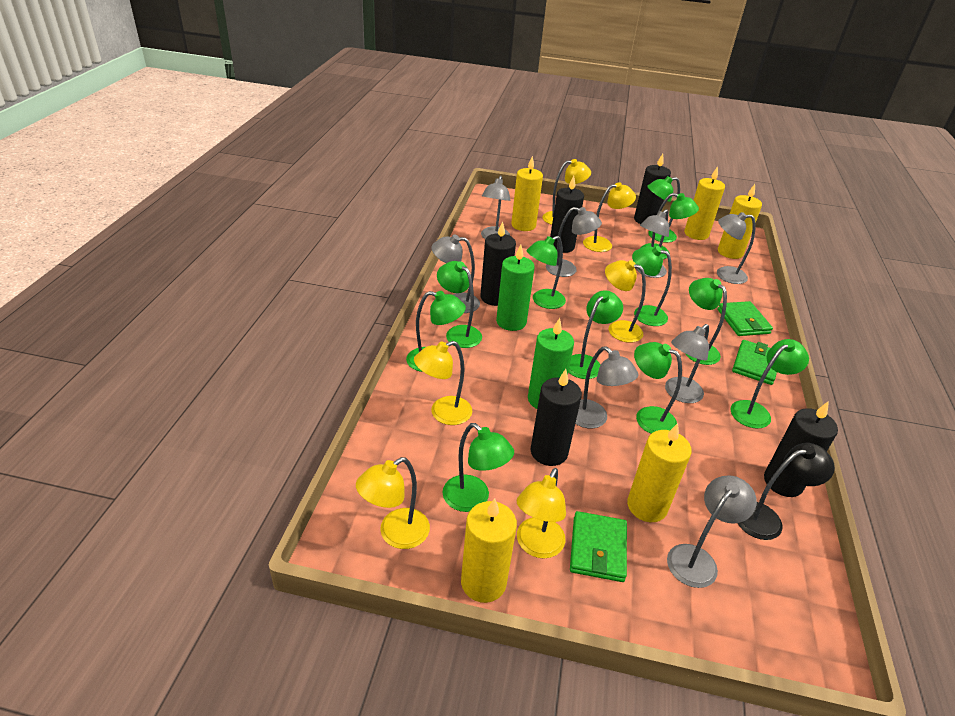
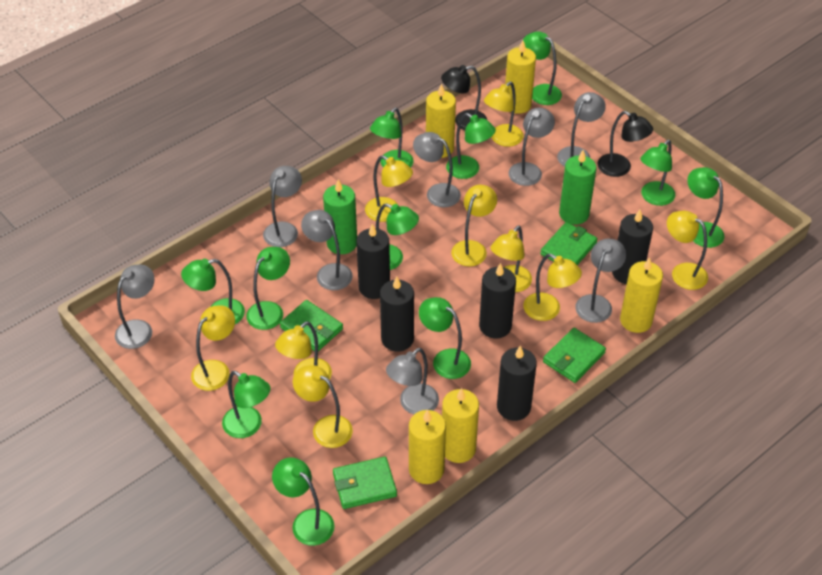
black lamp: 1 -> 2
green wallet: 3 -> 4
yellow lamp: 6 -> 9

